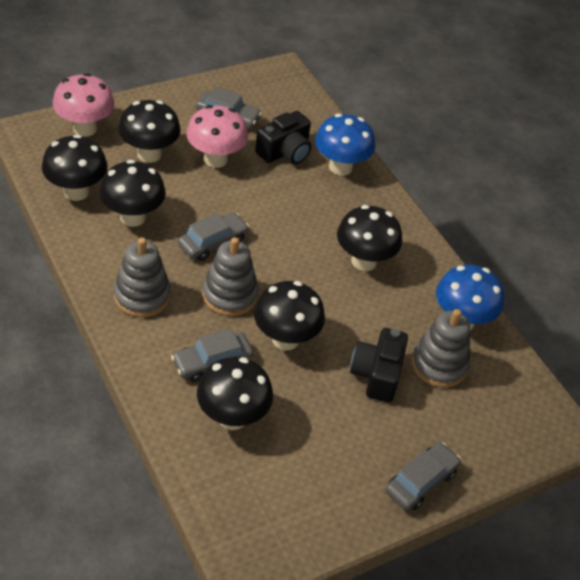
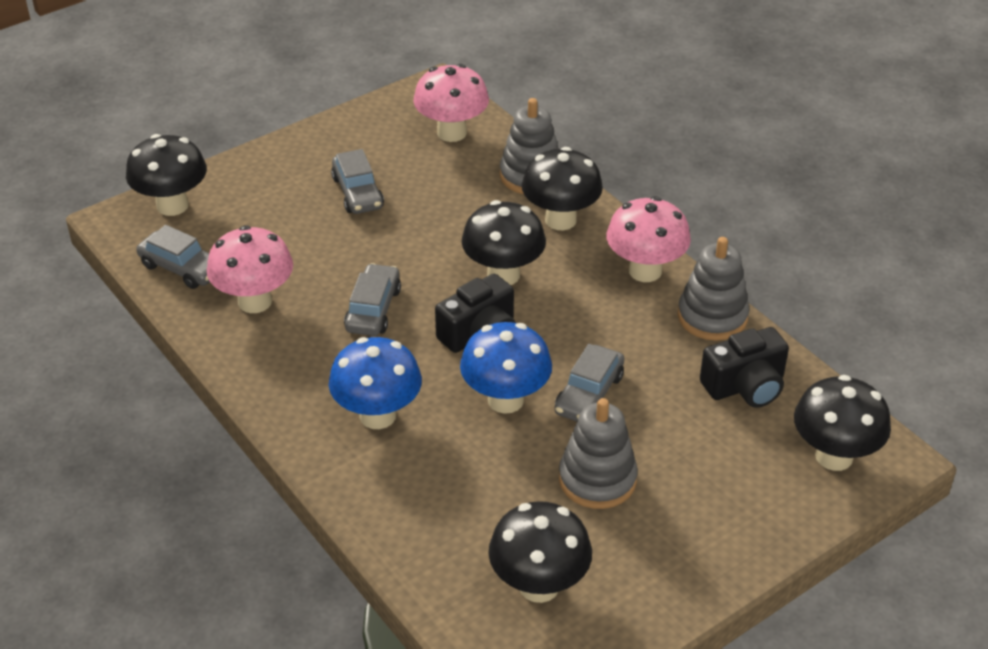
black mushroom: 6 -> 5
pink mushroom: 2 -> 3

